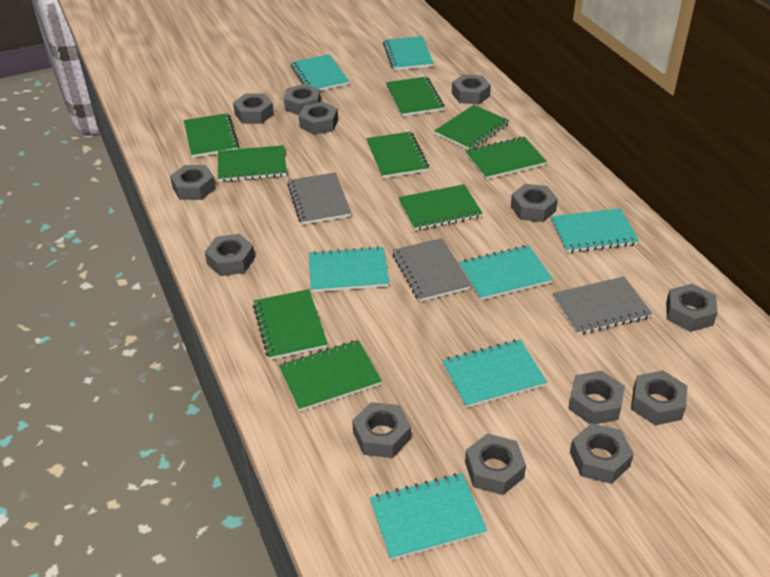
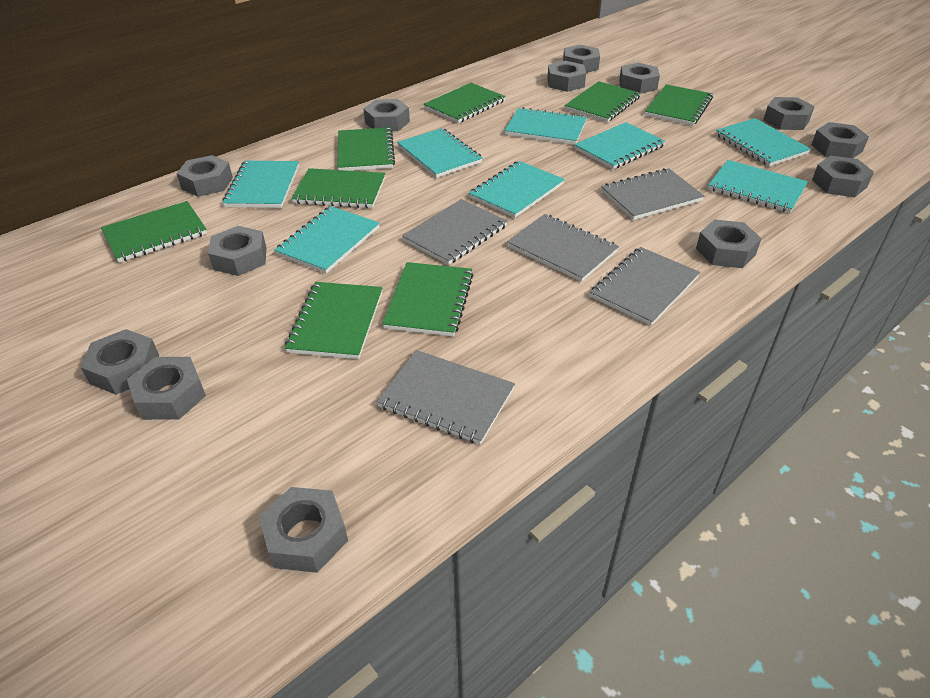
green notebook: 9 -> 8
grey notebook: 3 -> 5
turquoise notebook: 7 -> 8

